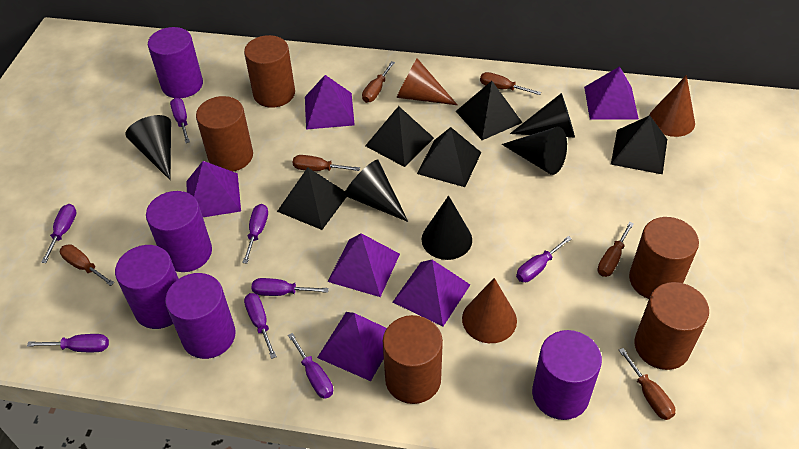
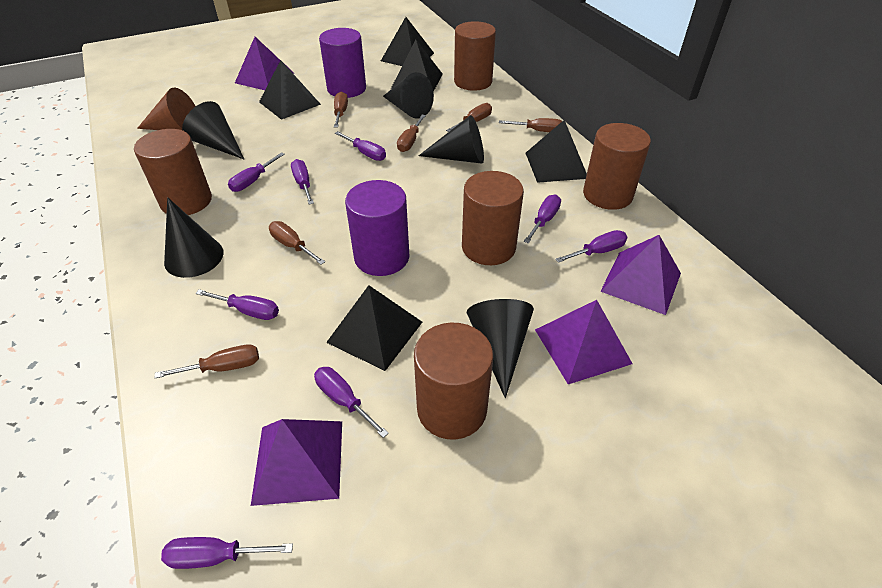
brown cone: 3 -> 1
purple cylinder: 5 -> 2
purple pyramid: 6 -> 4

